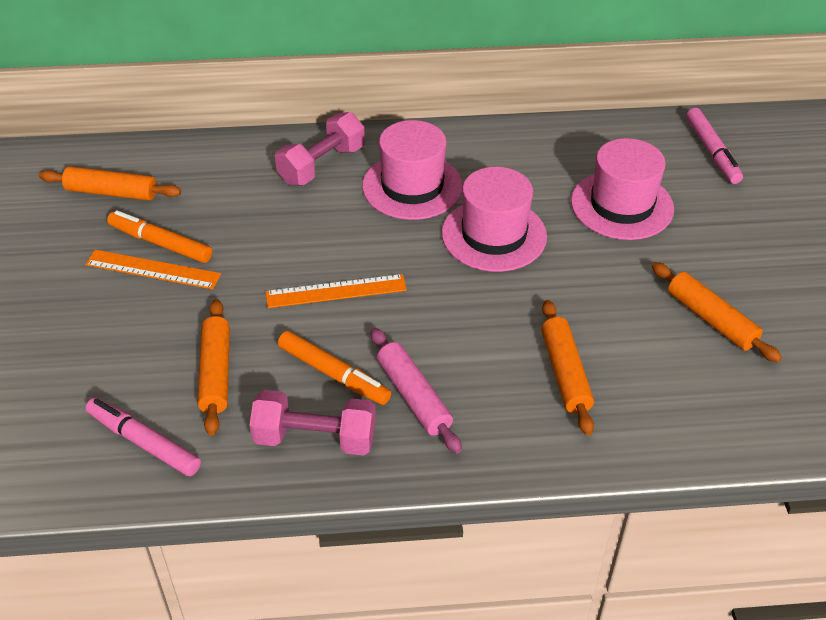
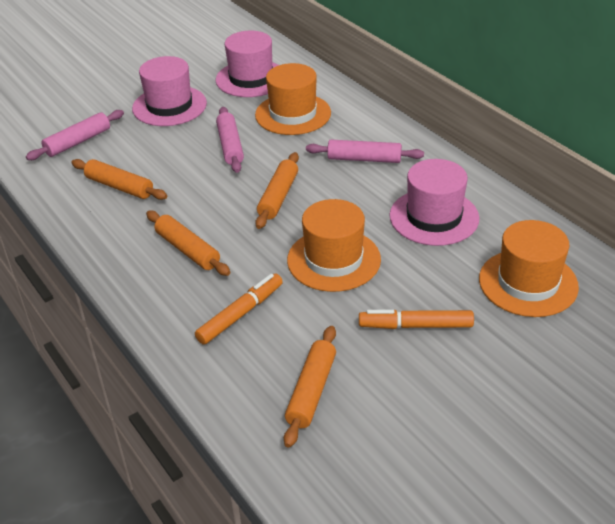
orange hat: 0 -> 3
orange ruler: 2 -> 0
pink dumbbell: 2 -> 0
pink marker: 2 -> 0
pink rolling pin: 1 -> 3

